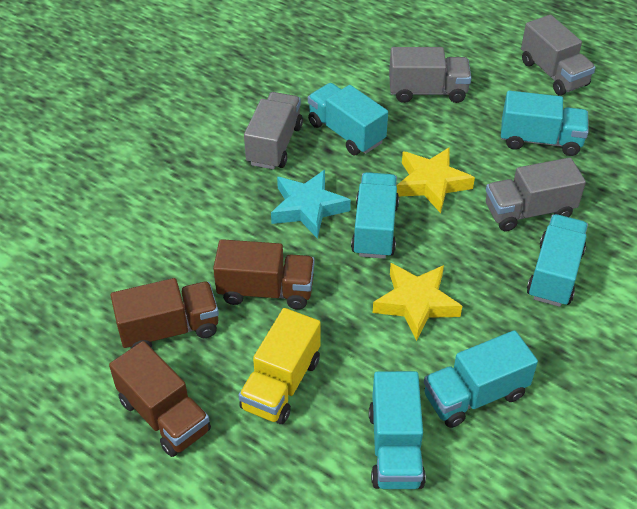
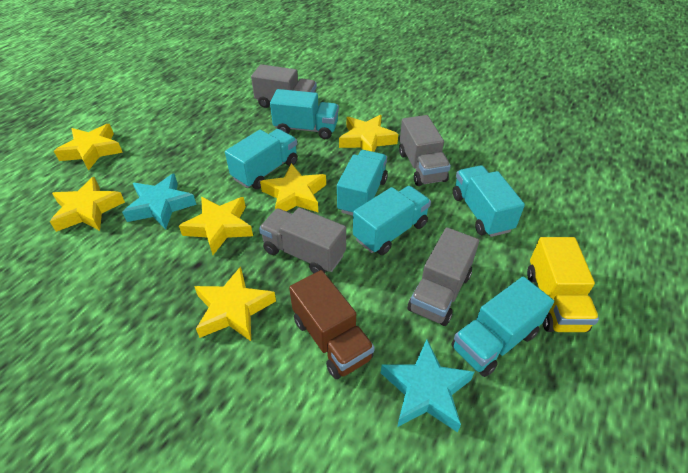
brown truck: 3 -> 1
turquoise star: 1 -> 2
yellow star: 2 -> 6

